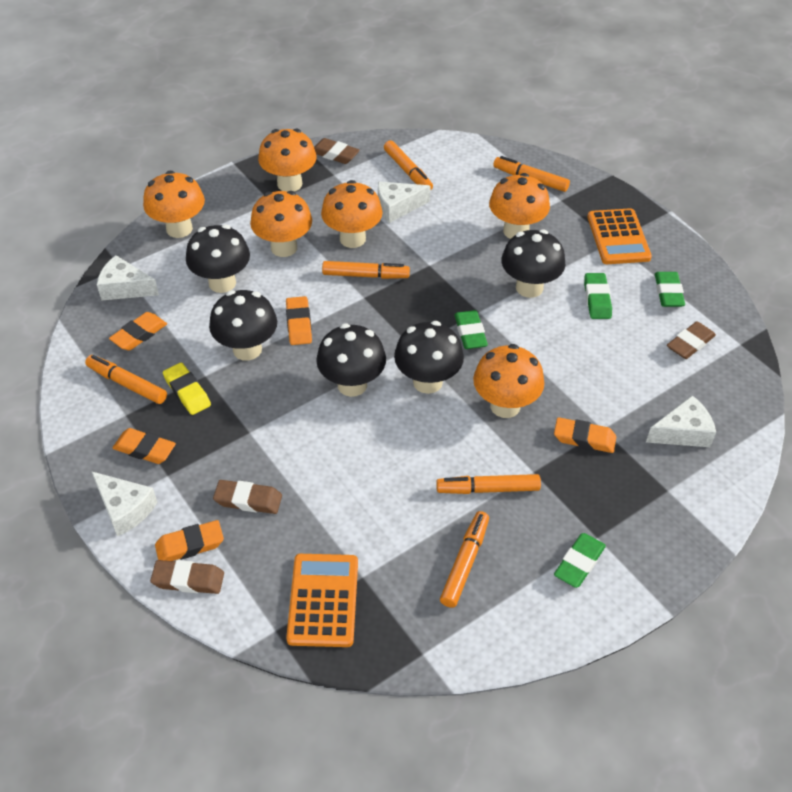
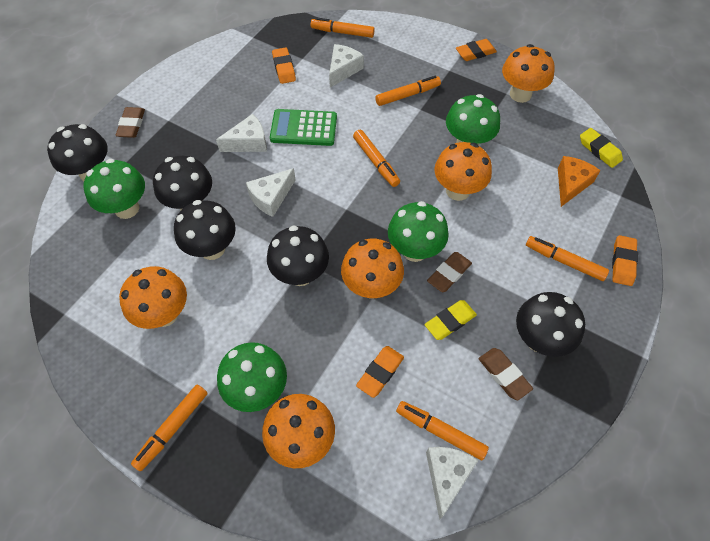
brown eraser: 4 -> 3
green calculator: 0 -> 1
green eraser: 4 -> 0
green mushroom: 0 -> 4
orange calculator: 2 -> 0
orange cheese: 0 -> 1
orange eraser: 5 -> 4
orange mushroom: 6 -> 5
yellow eraser: 1 -> 2

